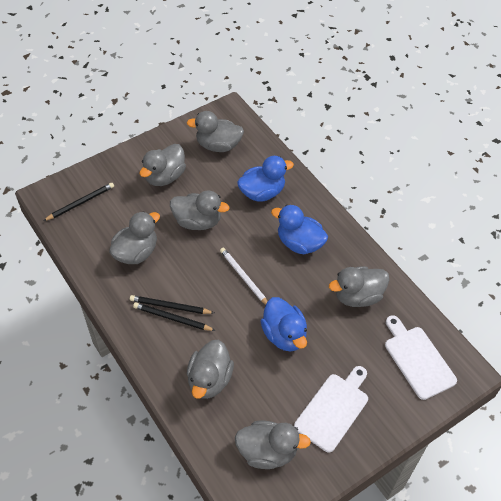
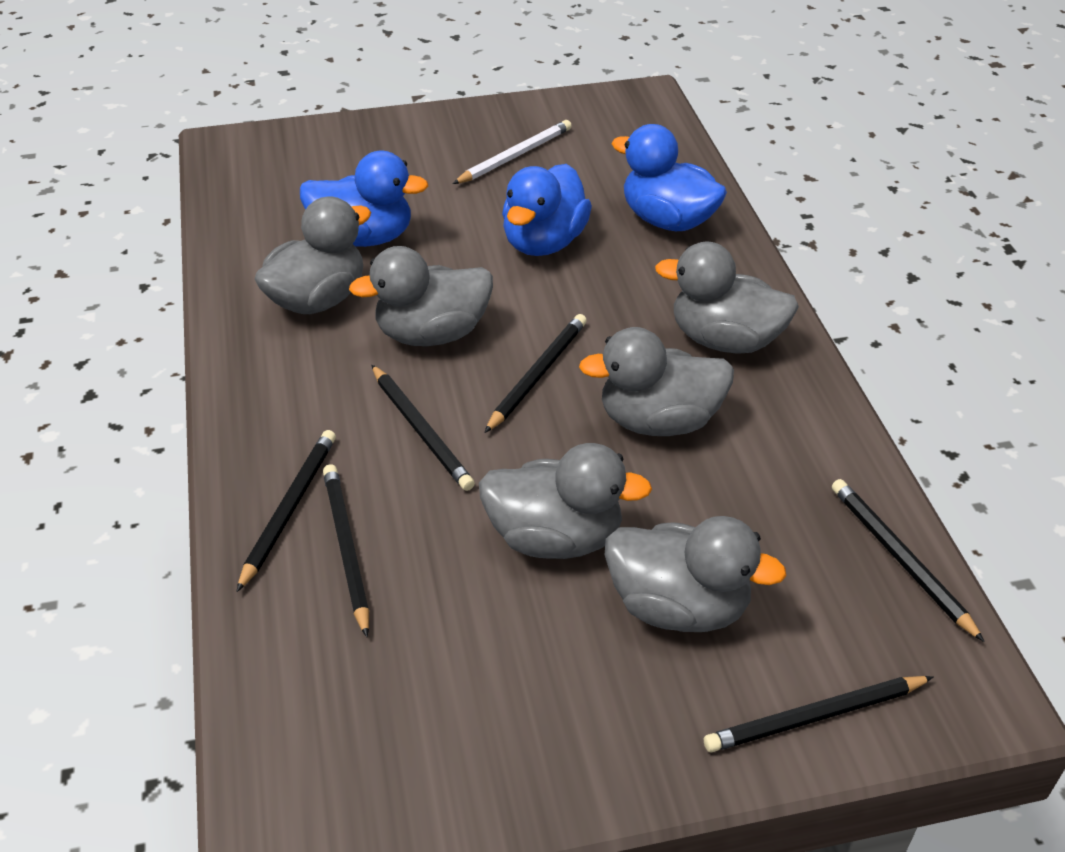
black pencil: 3 -> 6
grey duck: 7 -> 6
white cutting board: 2 -> 0

